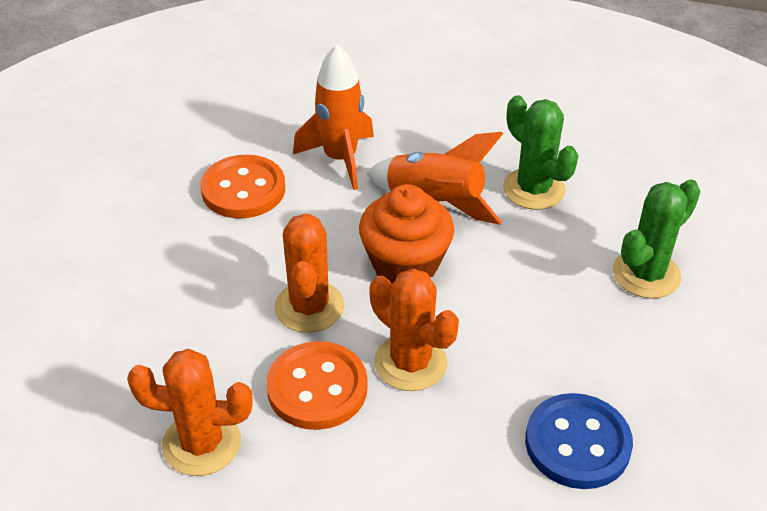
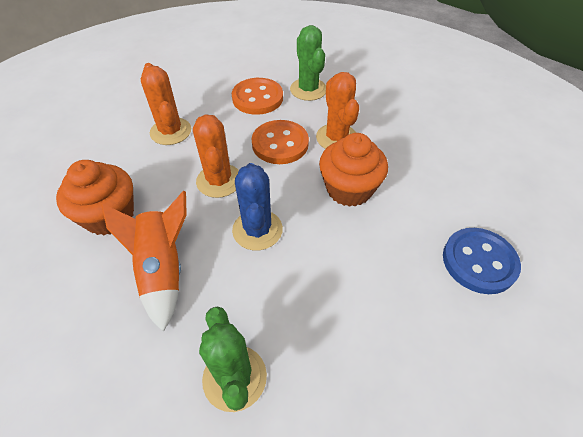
blue cactus: 0 -> 1
orange cupcake: 1 -> 2
orange rocket: 2 -> 1

